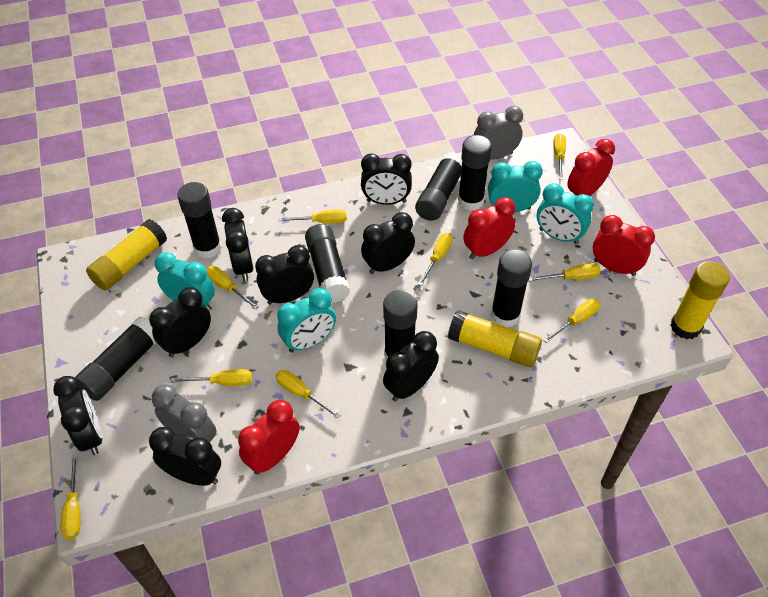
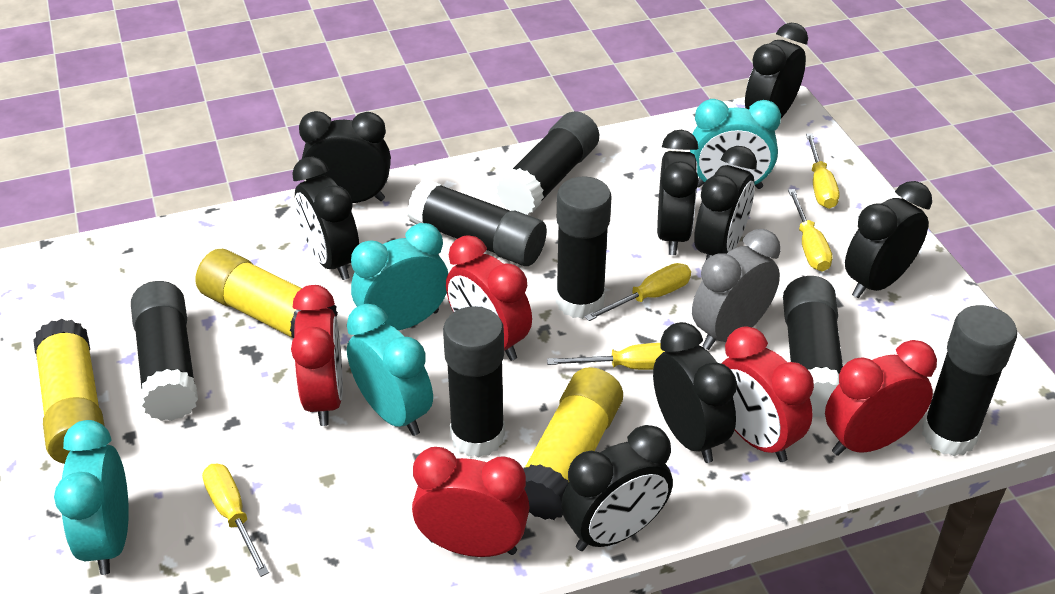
grey clock: 2 -> 1
red clock: 4 -> 5
yellow screwdriver: 9 -> 5

